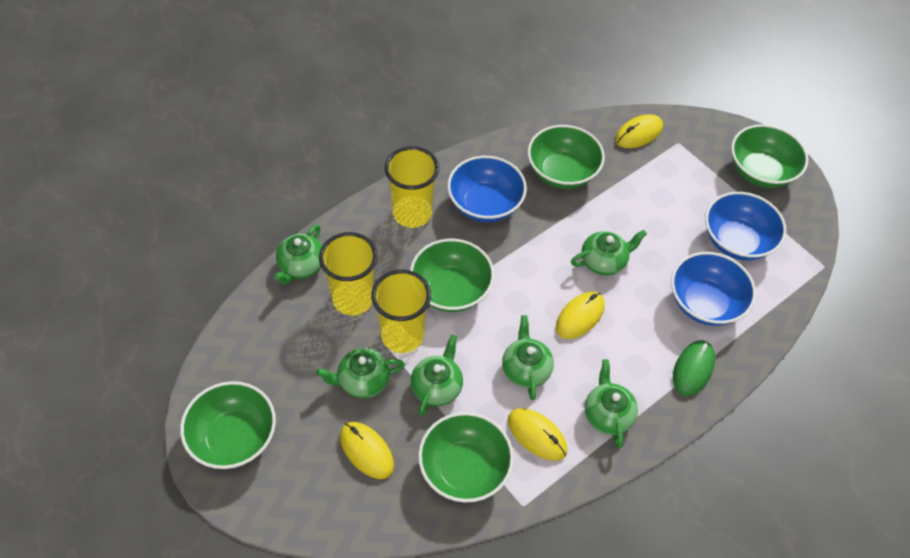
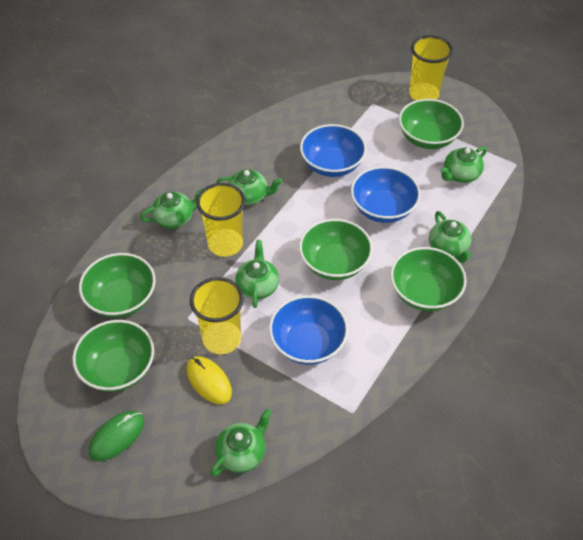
yellow mouse: 4 -> 1

